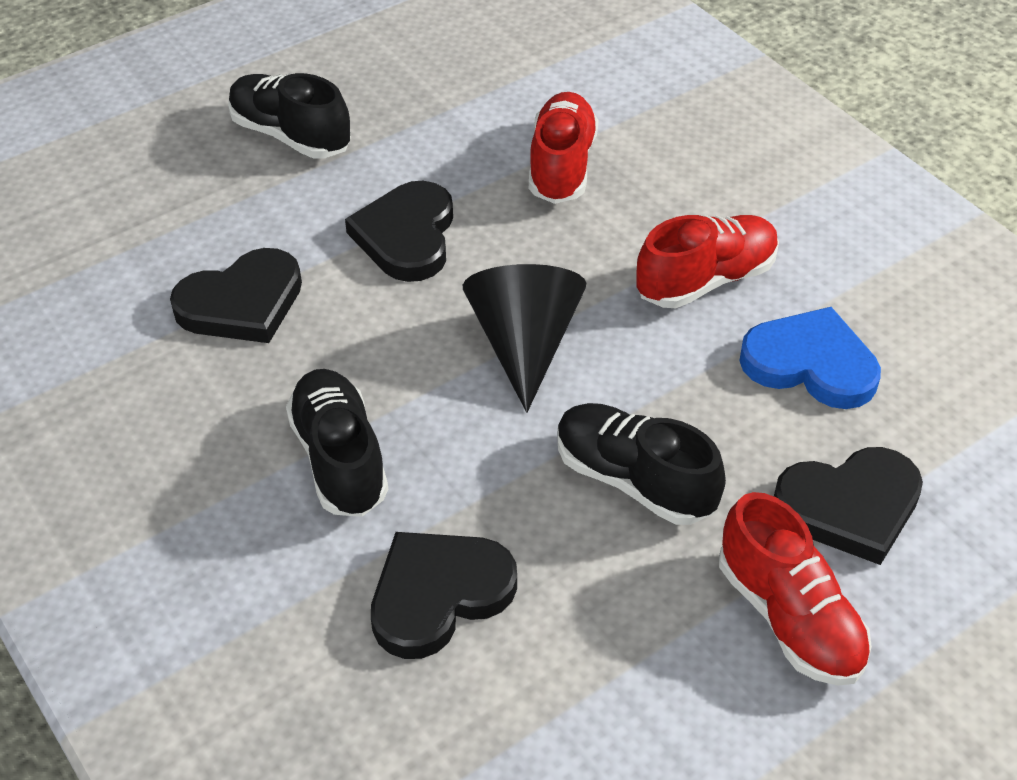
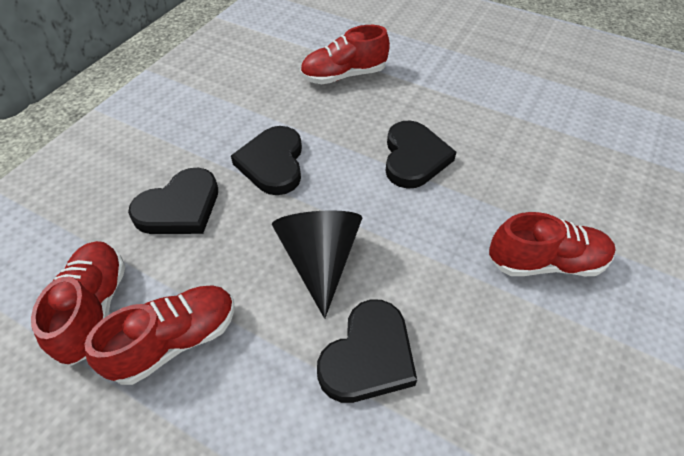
black shoe: 3 -> 0
blue heart: 1 -> 0
red shoe: 3 -> 4

